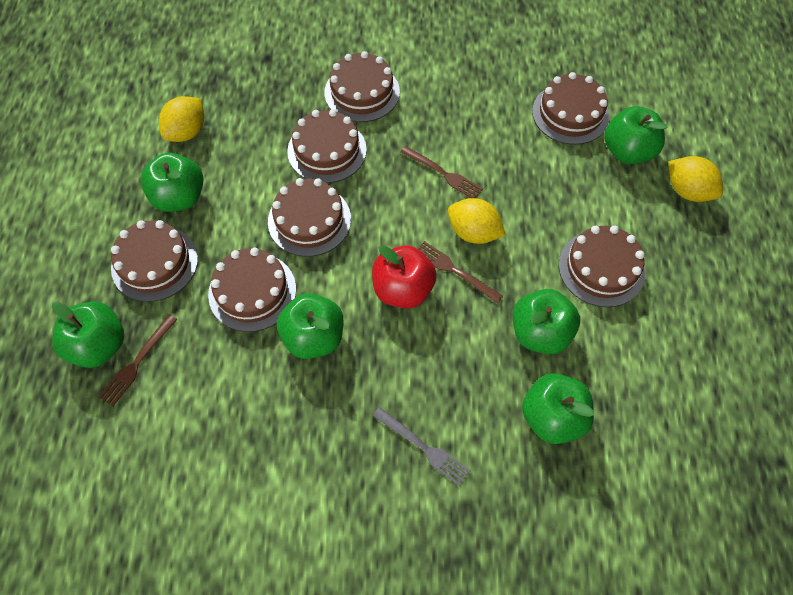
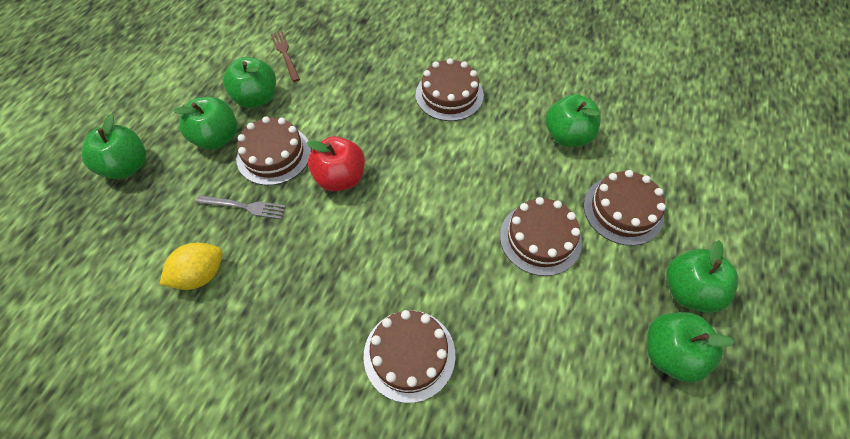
brown cake: 7 -> 5
brown fork: 3 -> 1
yellow lemon: 3 -> 1

